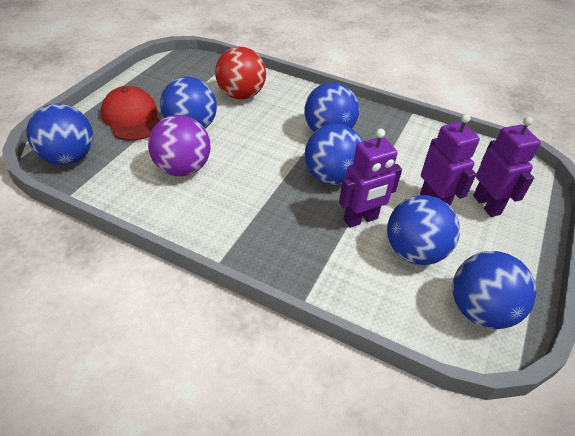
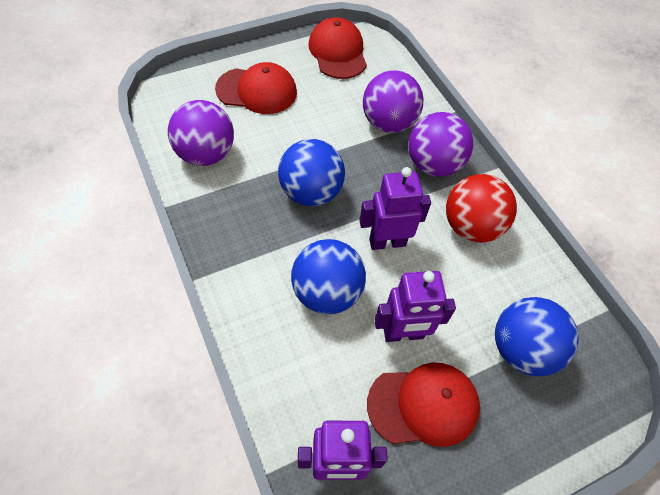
blue ball: 6 -> 3
purple ball: 1 -> 3
red cap: 1 -> 3

